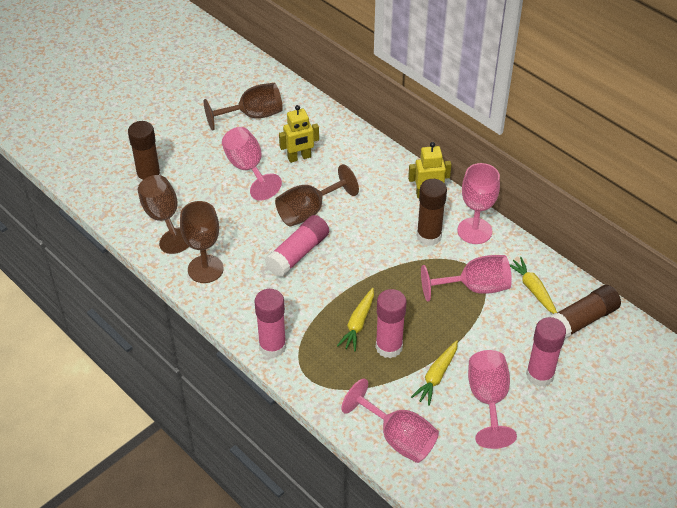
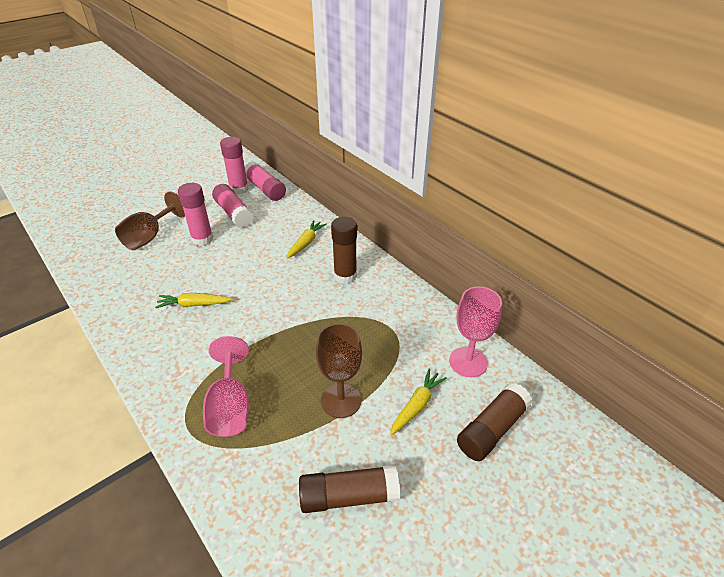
brown goblet: 4 -> 2
pink goblet: 5 -> 2
yellow robot: 2 -> 0

